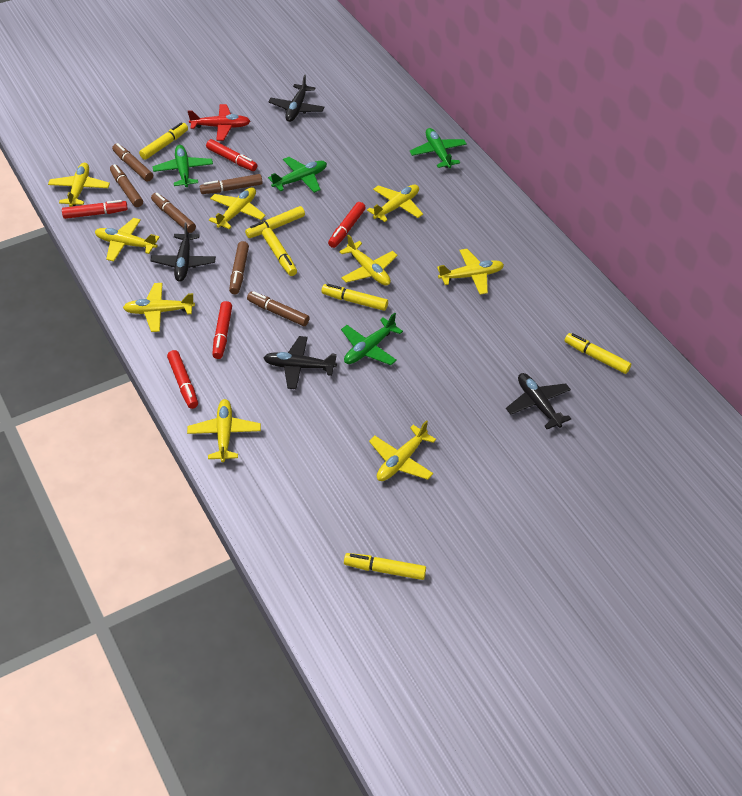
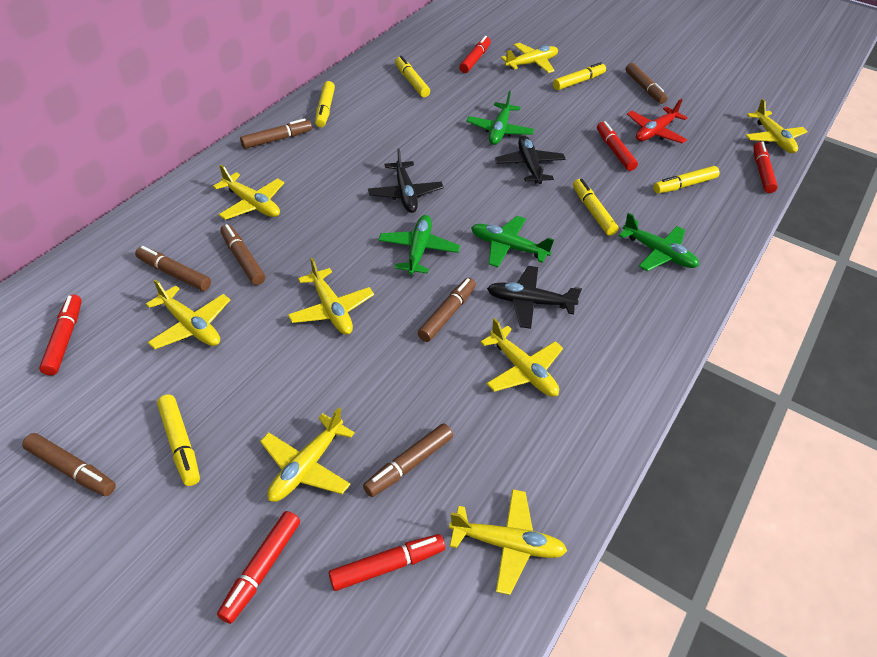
black plane: 4 -> 3
brown marker: 6 -> 7
red marker: 5 -> 6
yellow plane: 9 -> 8

